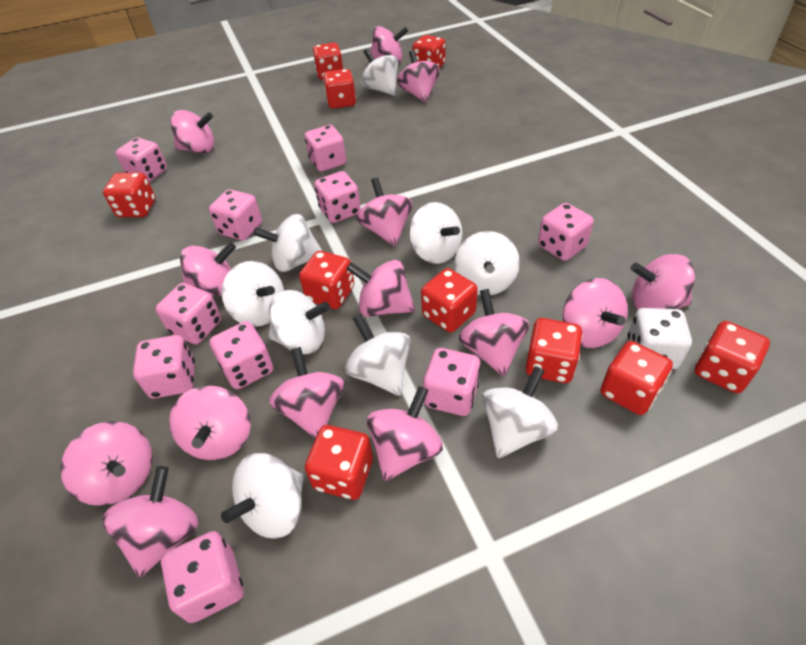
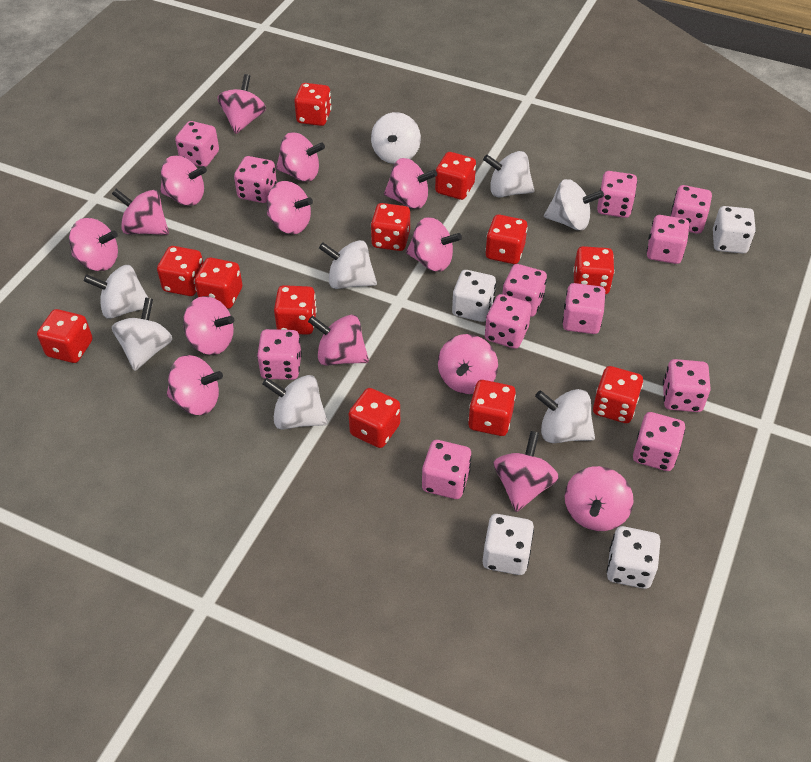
pink dice: 10 -> 12
red dice: 10 -> 12
white dice: 1 -> 4
white spinning top: 9 -> 8

